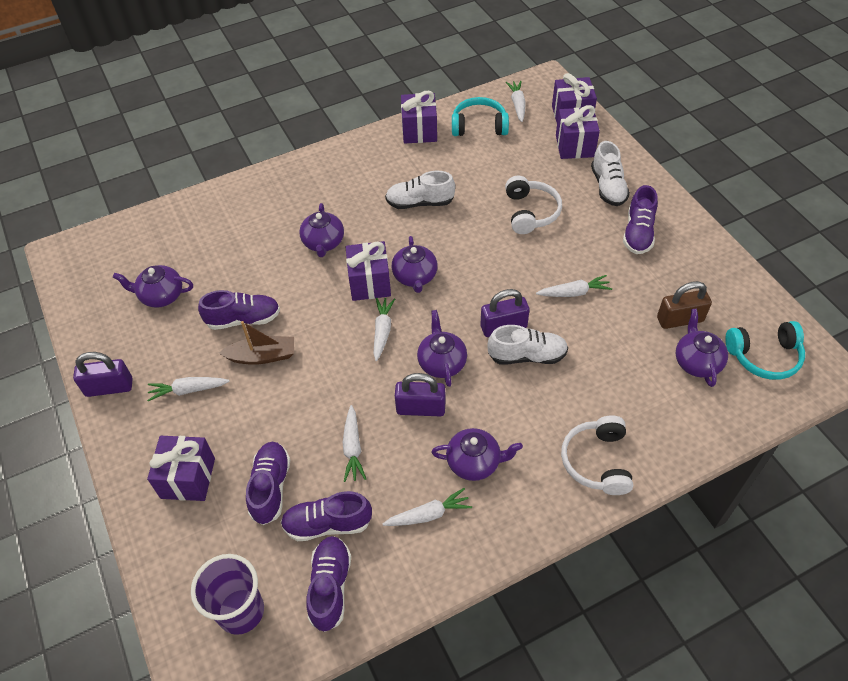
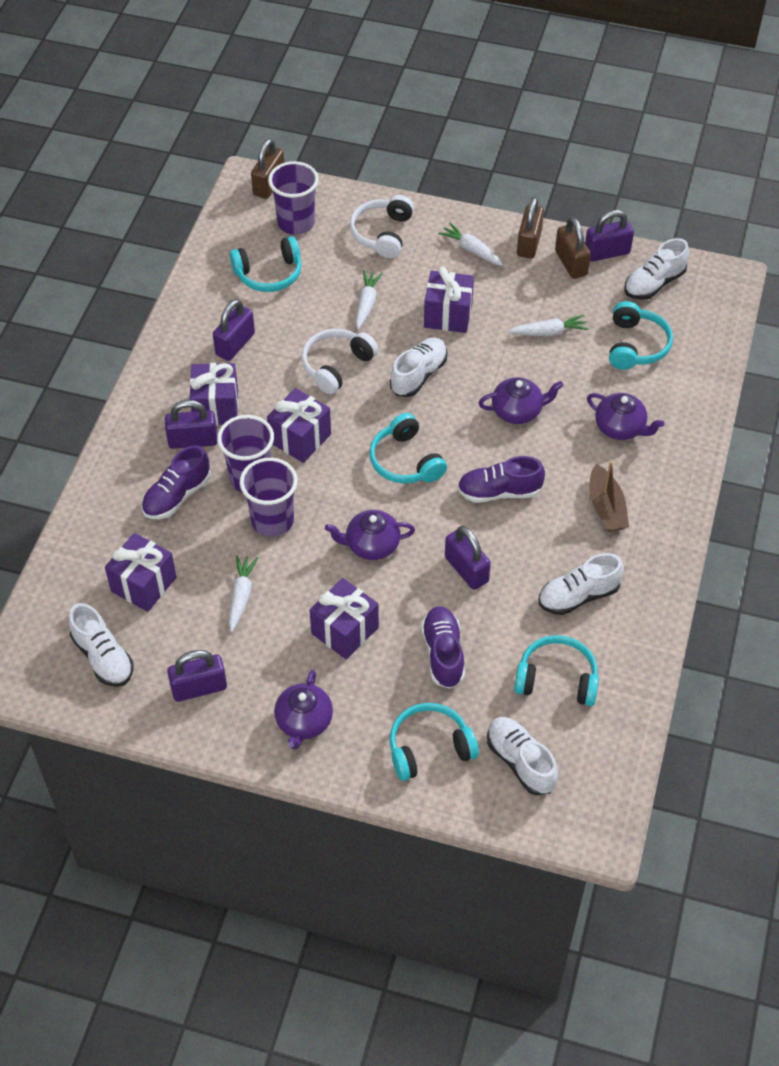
brown padlock: 1 -> 3
purple cup: 1 -> 3
purple padlock: 3 -> 5
purple shoe: 5 -> 3
purple teapot: 6 -> 4
turquoise headphones: 2 -> 5
white carrot: 6 -> 4
white shoe: 3 -> 5

